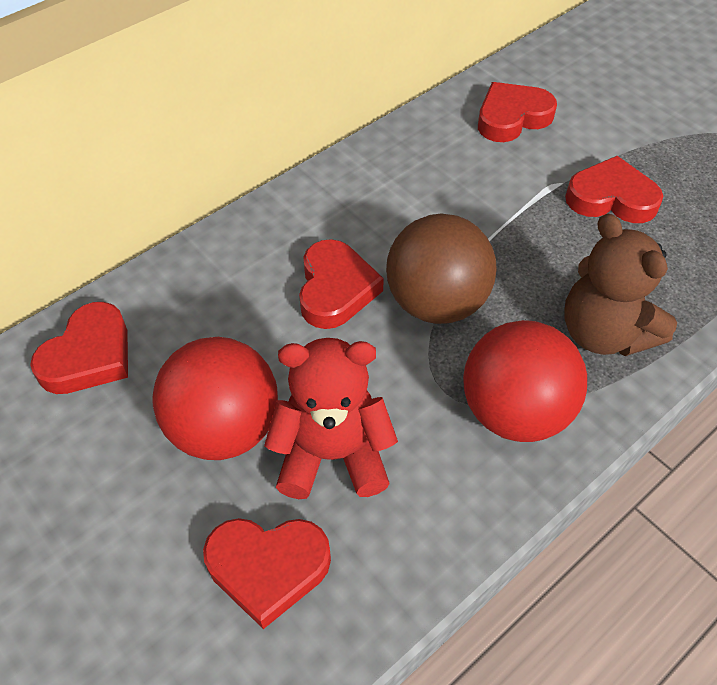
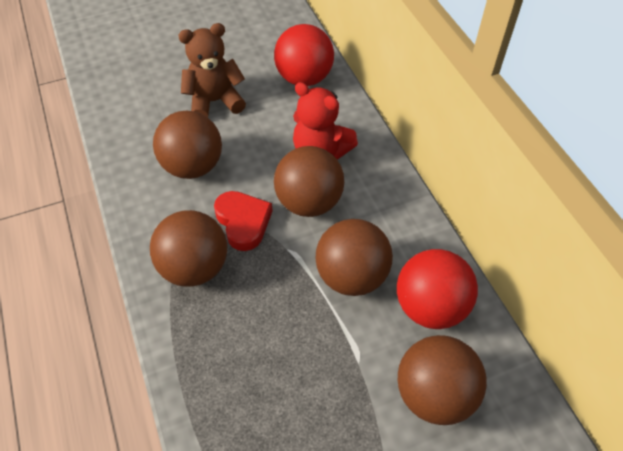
brown ball: 1 -> 5
red heart: 5 -> 1

